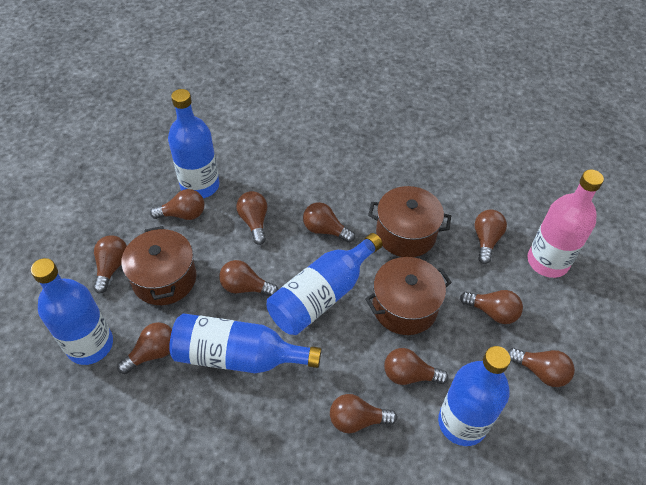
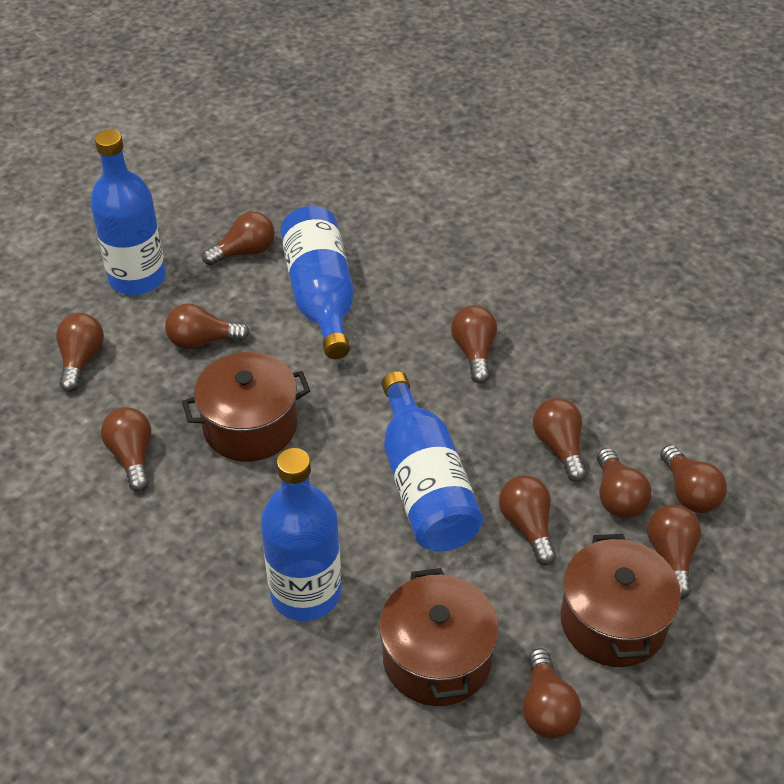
blue bottle: 5 -> 4
pink bottle: 1 -> 0

